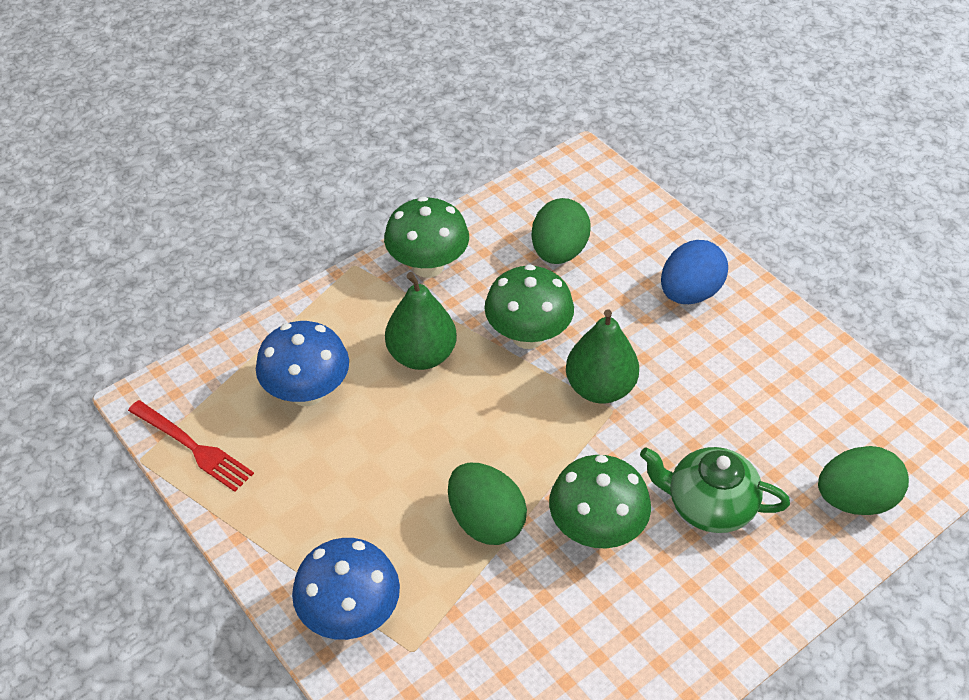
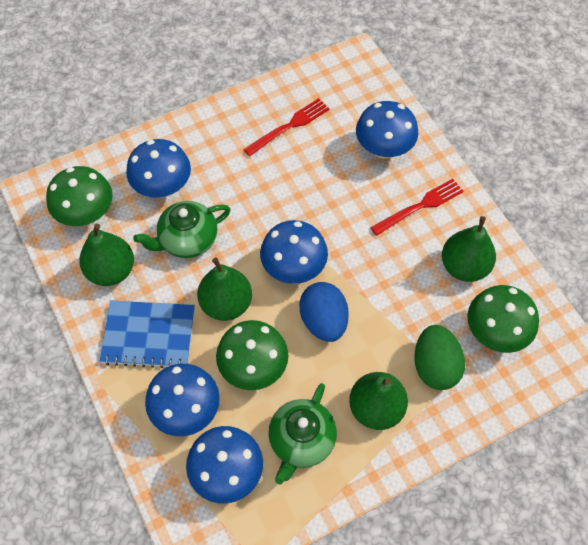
blue mushroom: 2 -> 5
blue notebook: 0 -> 1
green egg: 3 -> 1
green pear: 2 -> 4
green teapot: 1 -> 2
red fork: 1 -> 2

